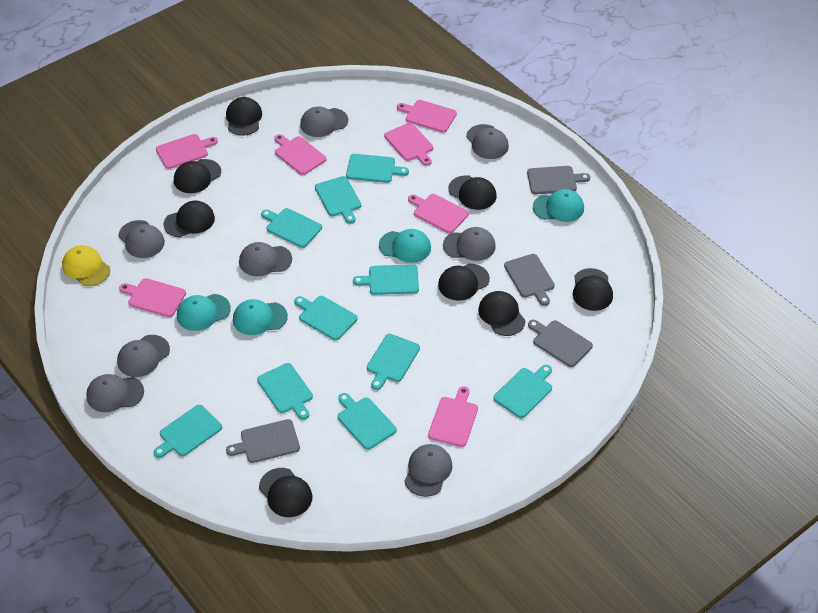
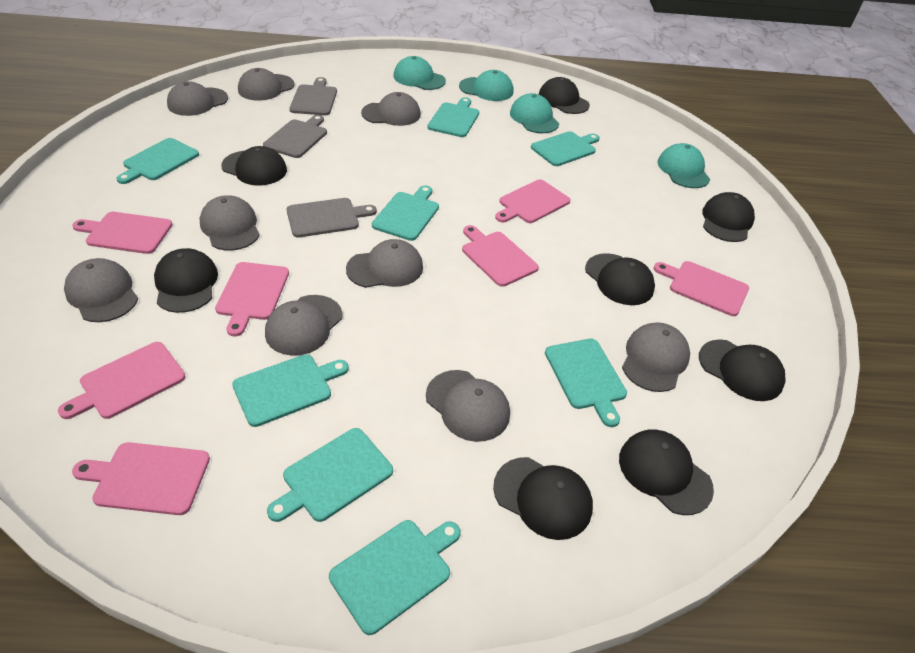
grey cap: 8 -> 9
grey cutting board: 4 -> 3
turquoise cutting board: 10 -> 8
yellow cap: 1 -> 0

